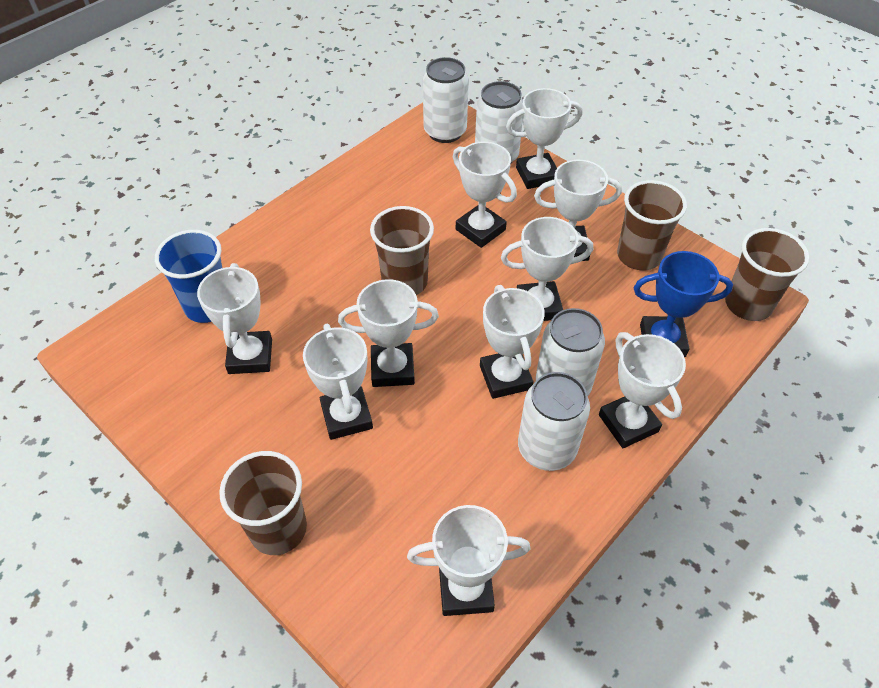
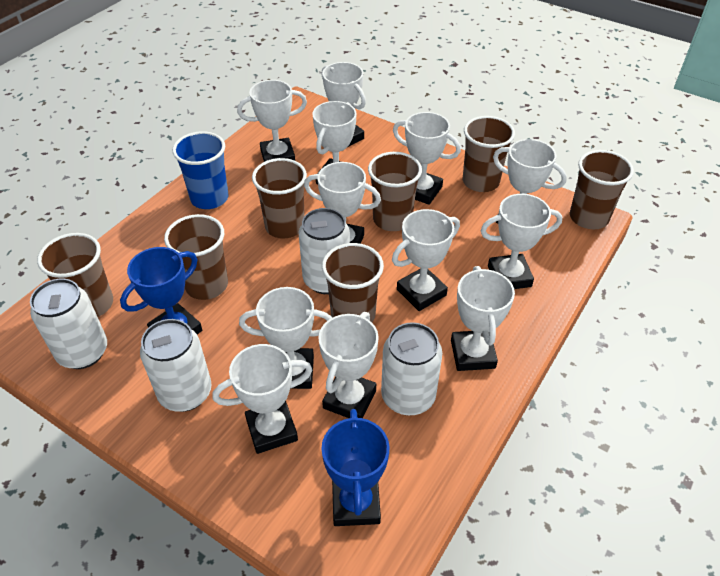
blue trophy: 1 -> 2
brown cup: 4 -> 7
white trophy: 10 -> 12

